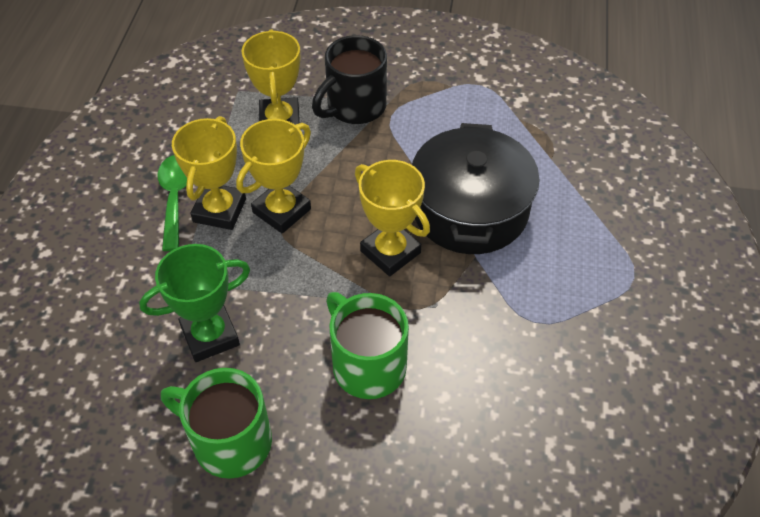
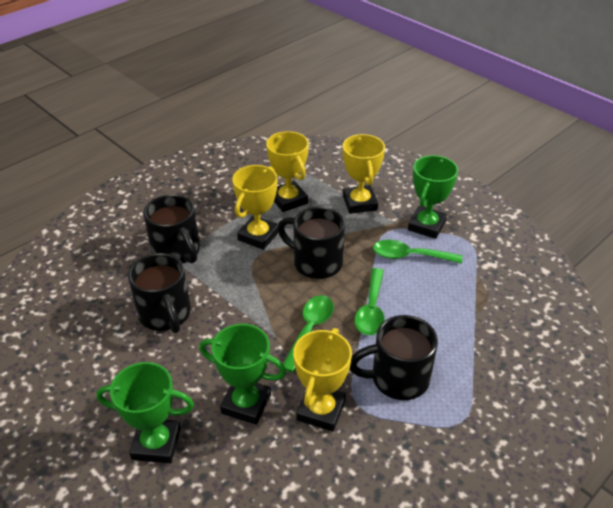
black mug: 1 -> 4
black pot: 1 -> 0
green mug: 2 -> 0
green spoon: 1 -> 3
green trophy: 1 -> 3

